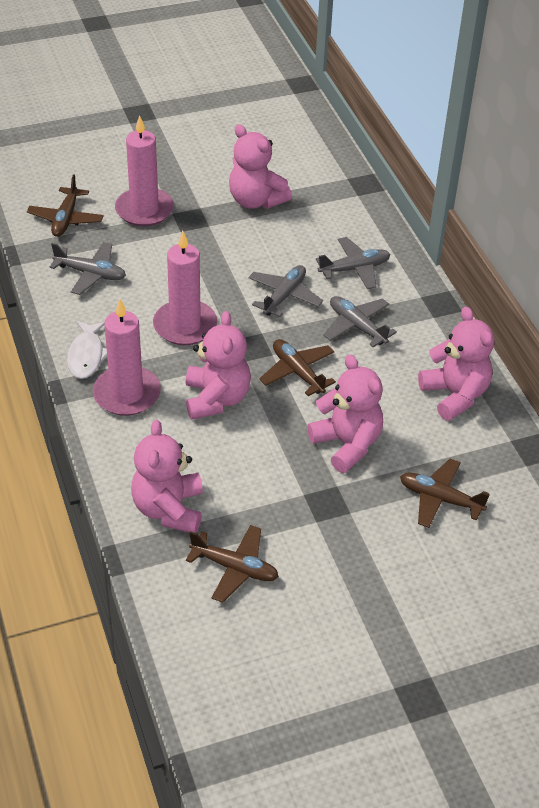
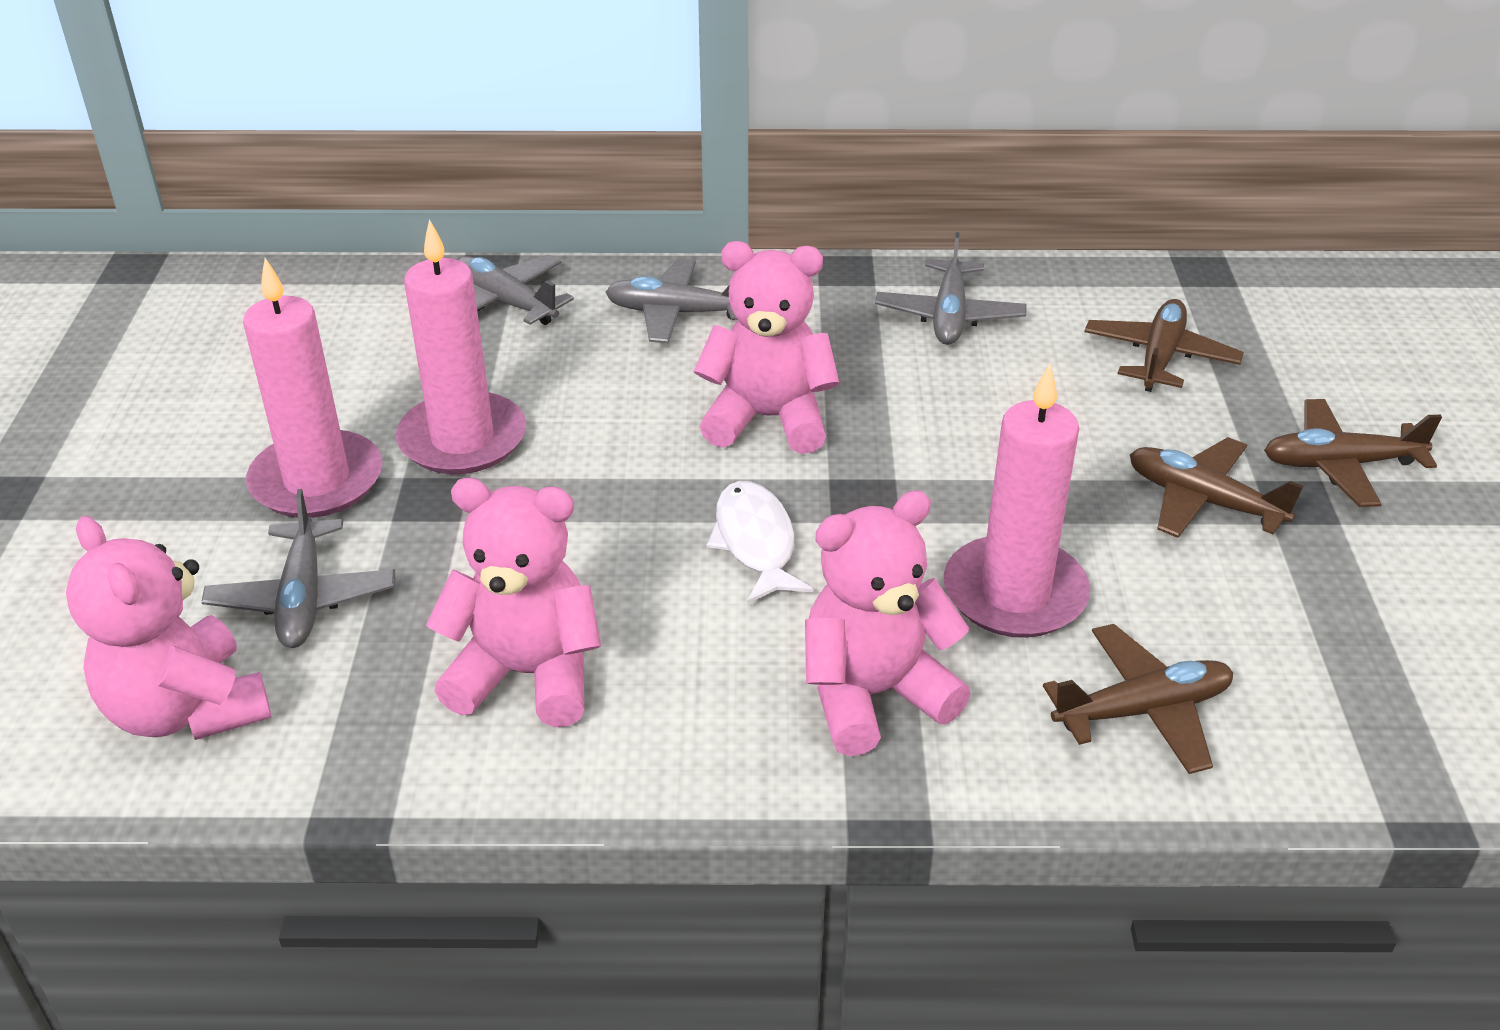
pink teddy bear: 5 -> 4

